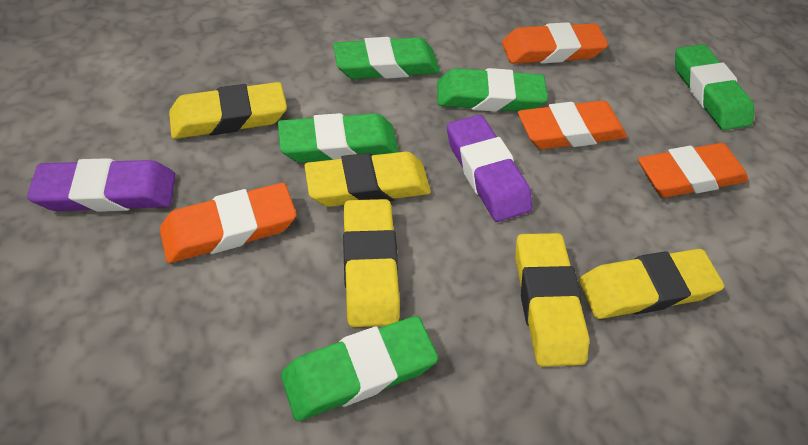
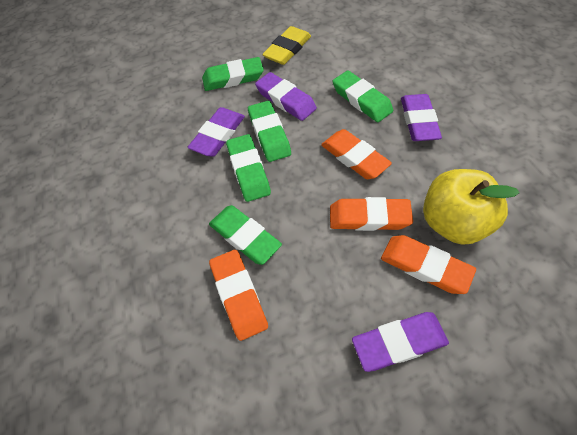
purple eraser: 2 -> 4
yellow apple: 0 -> 1
yellow eraser: 5 -> 1

